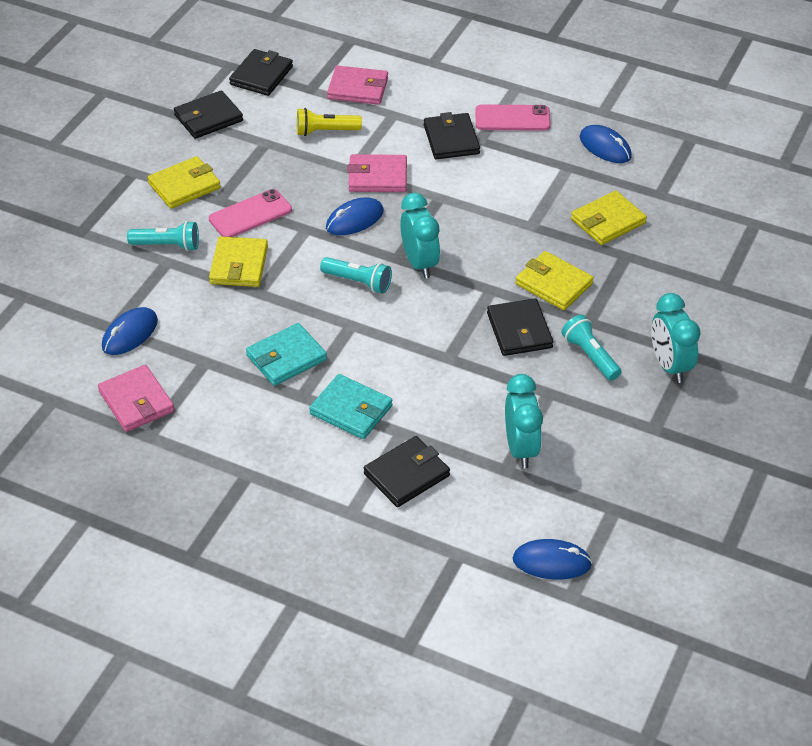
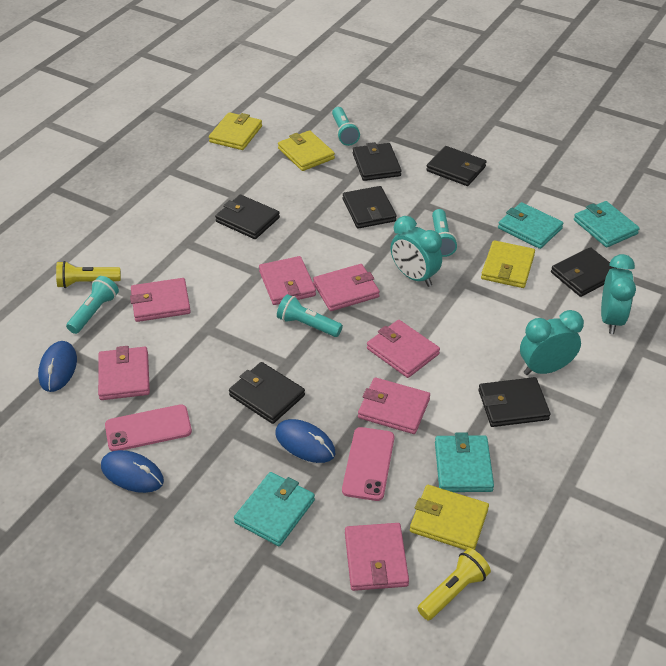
black wallet: 5 -> 7
blue mouse: 4 -> 3
pink wallet: 3 -> 7
turquoise flashlight: 3 -> 4
turquoise wallet: 2 -> 4
yellow flashlight: 1 -> 2

